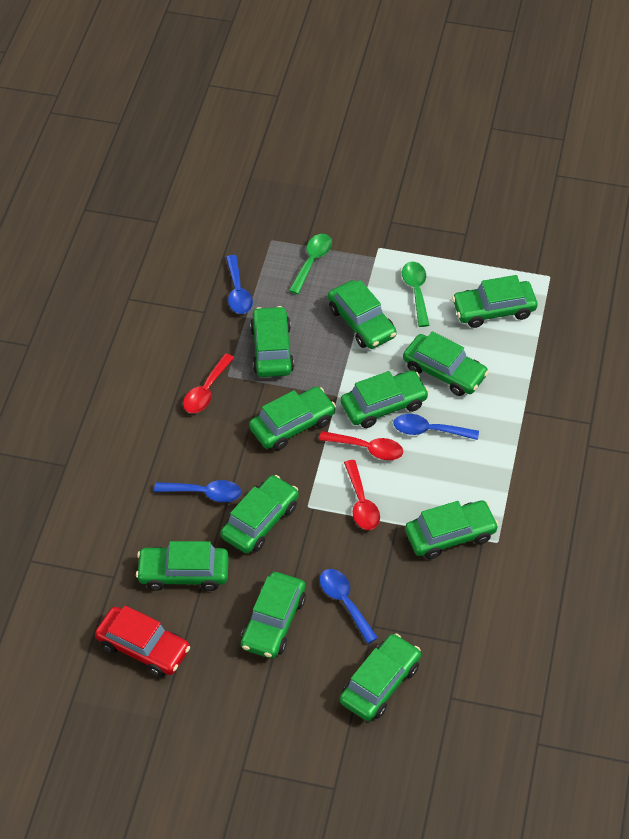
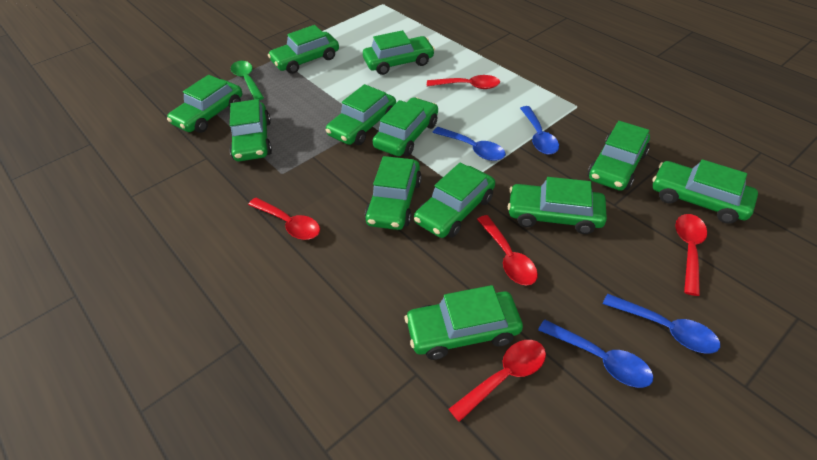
green car: 11 -> 12
green spoon: 2 -> 1
red car: 1 -> 0
red spoon: 3 -> 5

